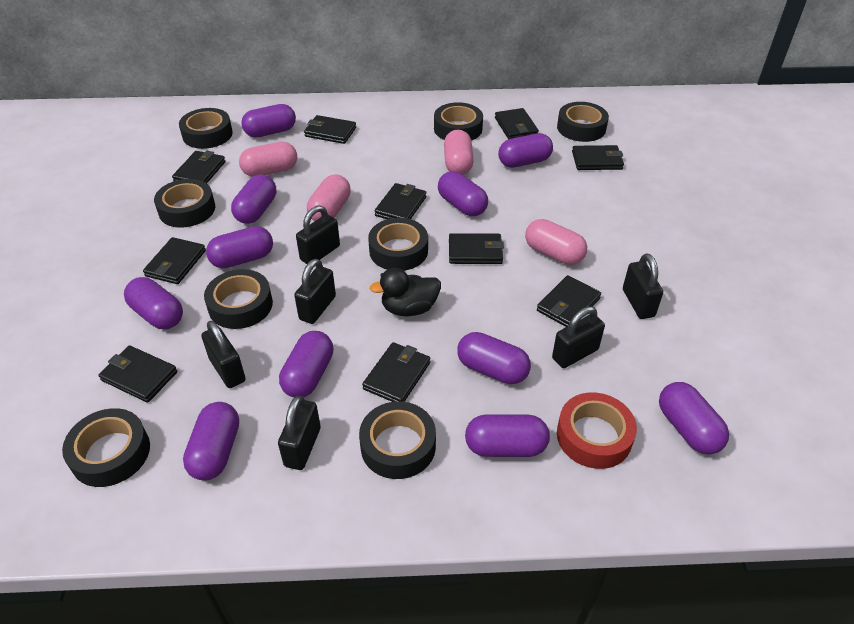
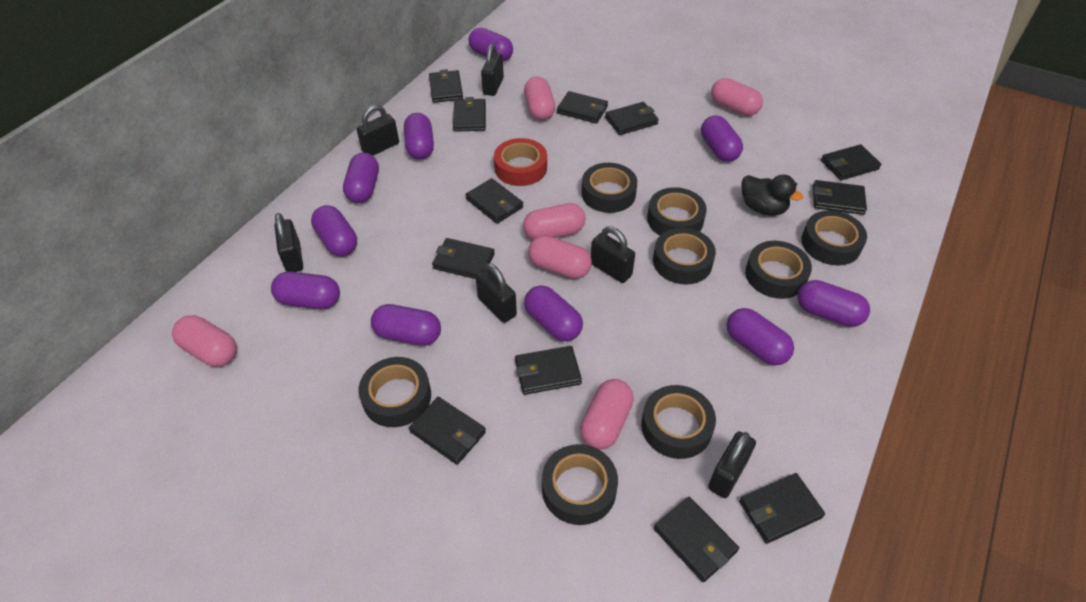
black wallet: 10 -> 12
pink capsule: 4 -> 6
purple capsule: 11 -> 10

